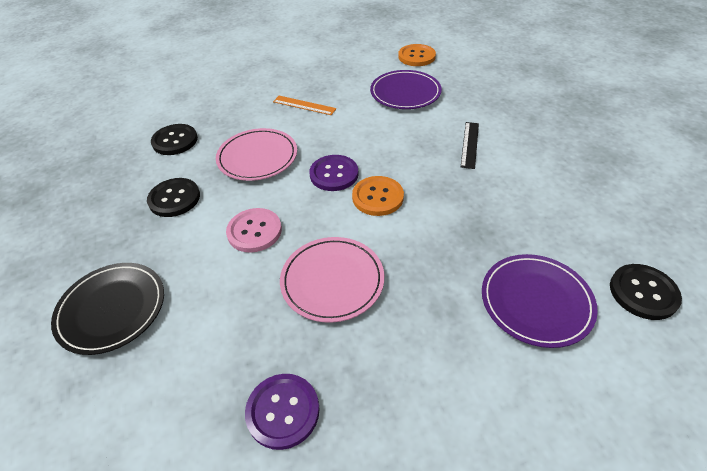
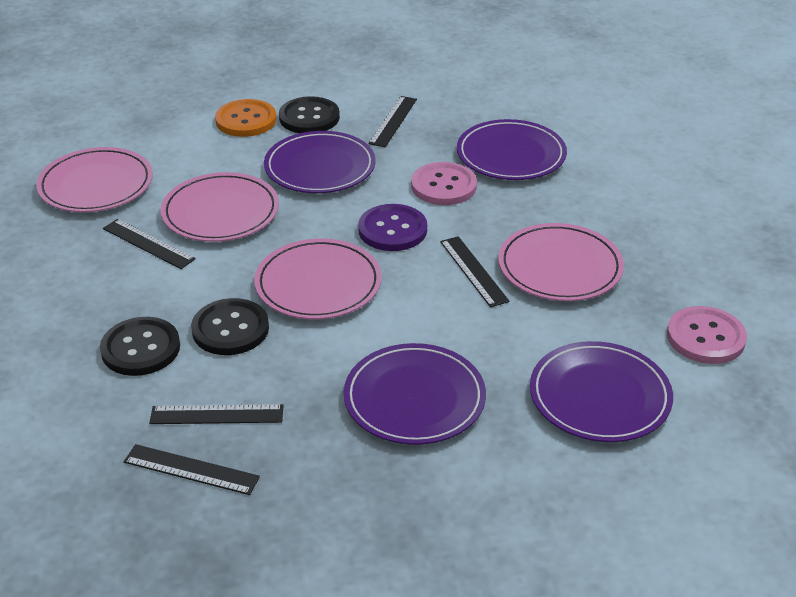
black plate: 1 -> 0
black ruler: 1 -> 5
orange button: 2 -> 1
orange ruler: 1 -> 0
pink button: 1 -> 2
pink plate: 2 -> 4
purple button: 2 -> 1
purple plate: 2 -> 4

